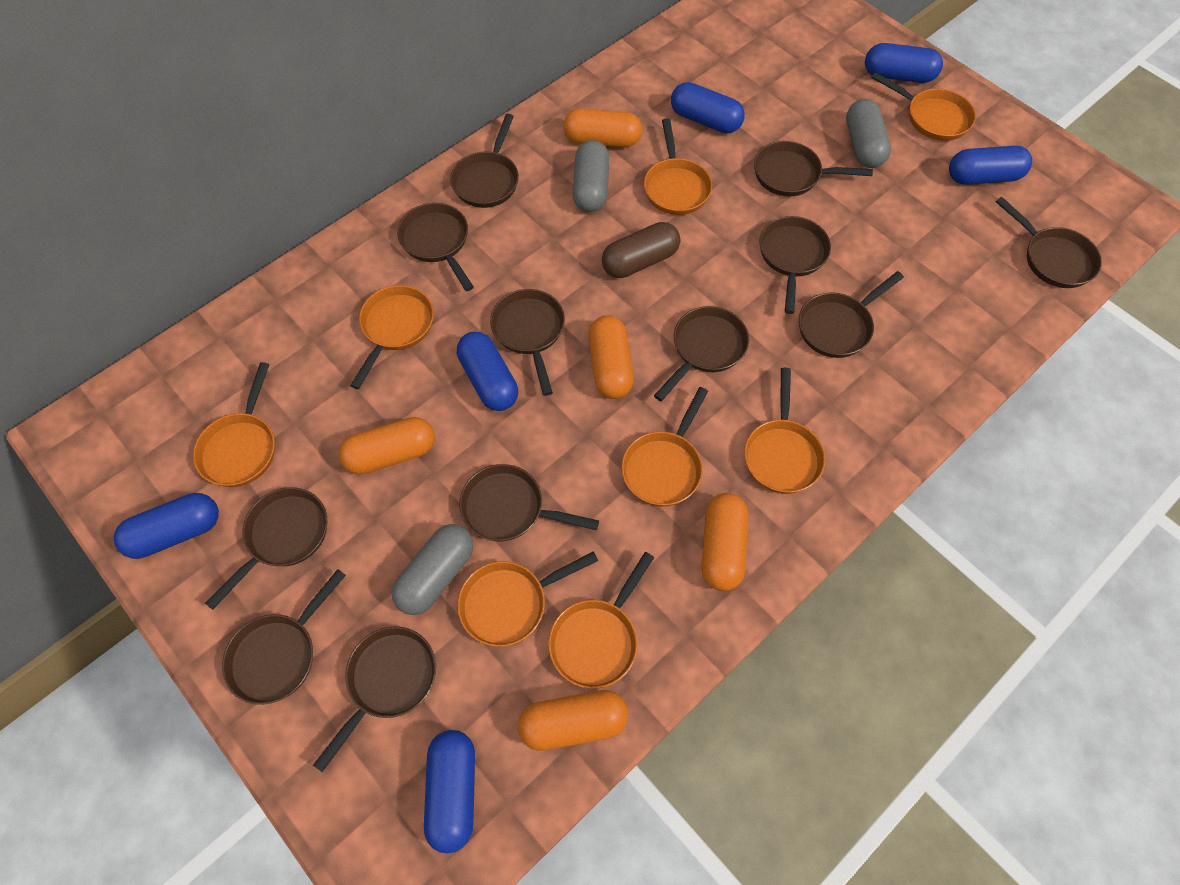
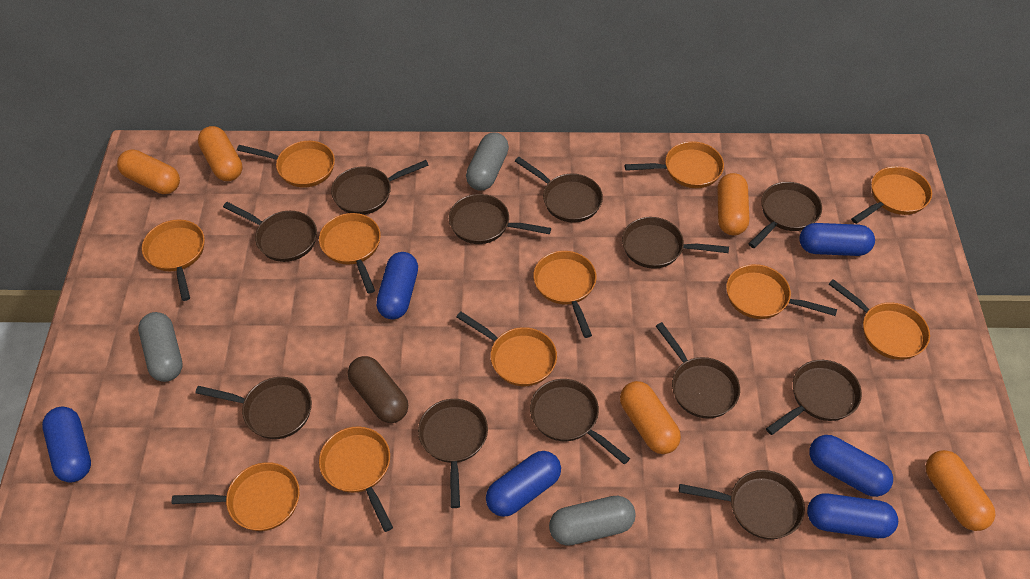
orange pan: 8 -> 11

